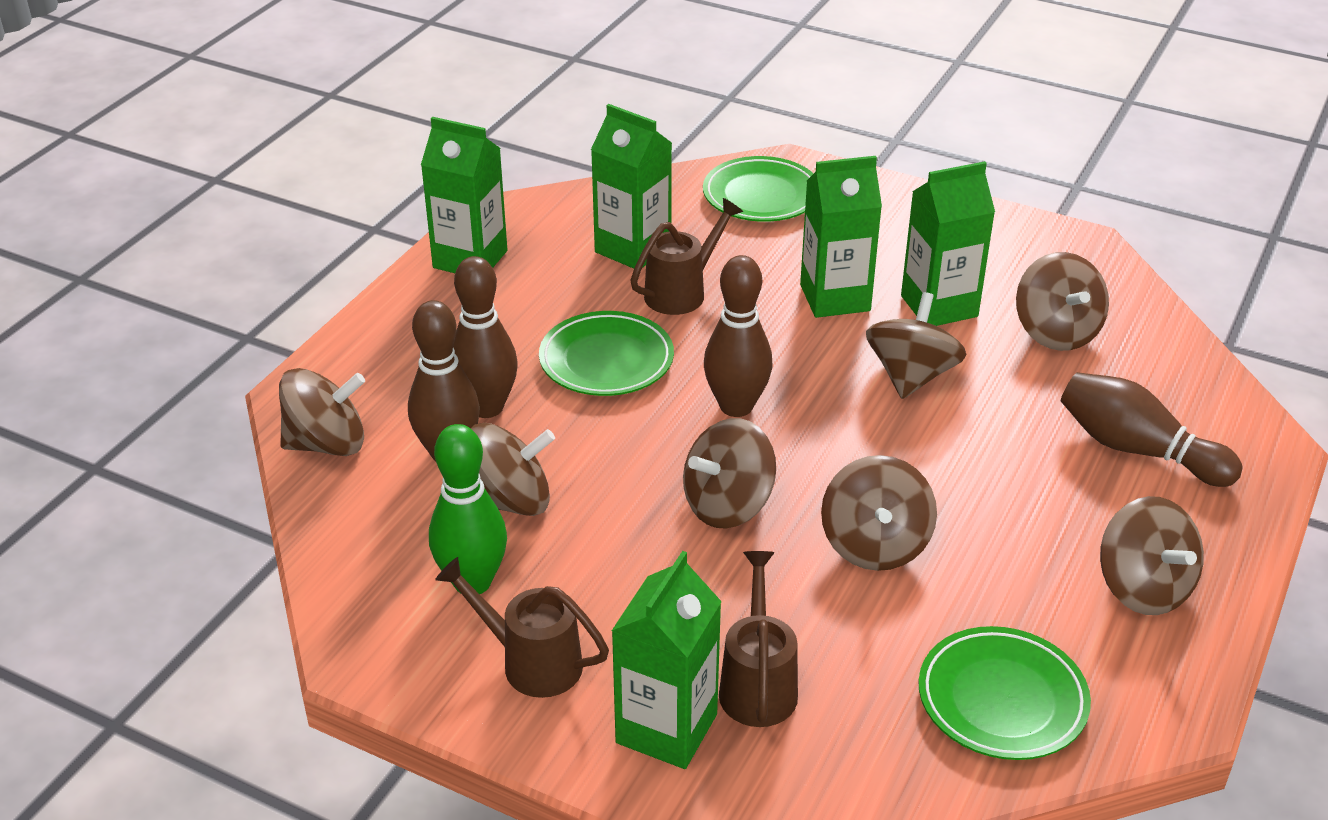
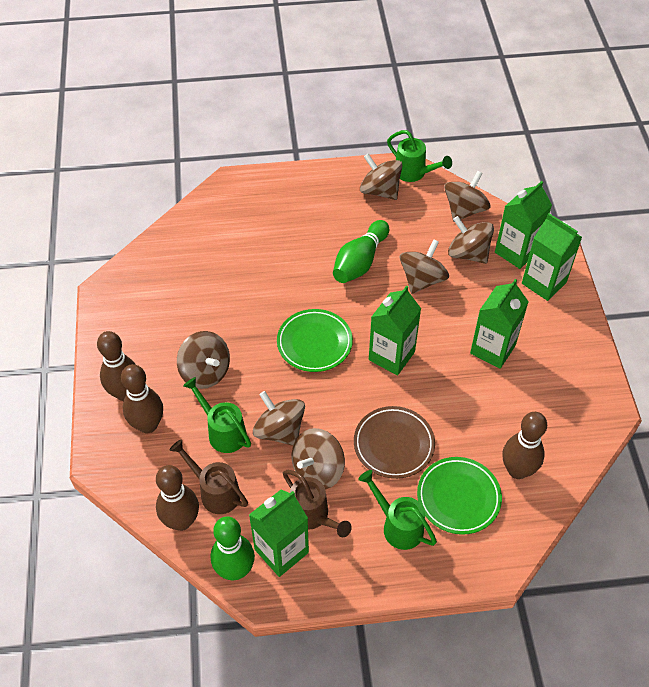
brown plate: 0 -> 1
brown watering can: 3 -> 2
green bowling pin: 1 -> 2
green plate: 3 -> 2
green watering can: 0 -> 3

